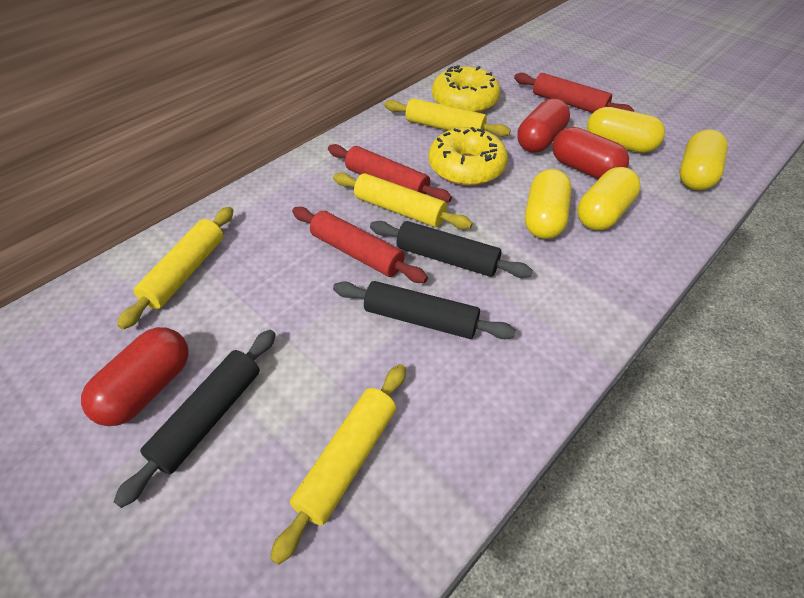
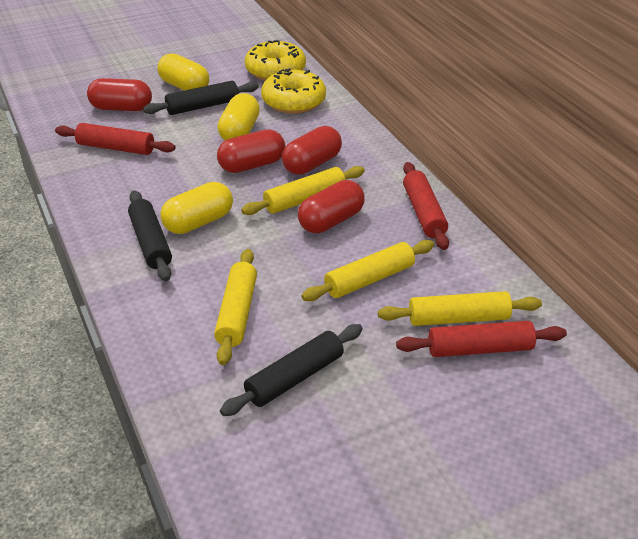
red capsule: 3 -> 4
yellow capsule: 4 -> 3

